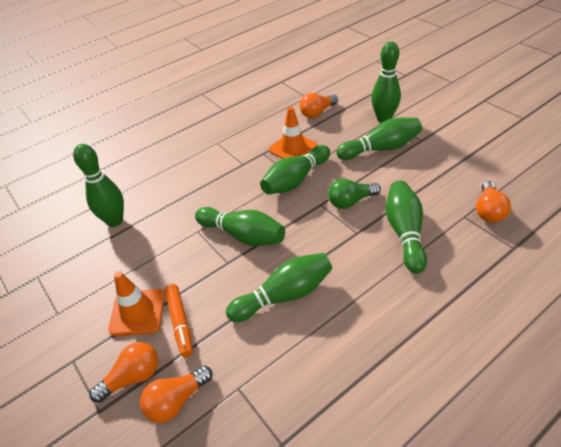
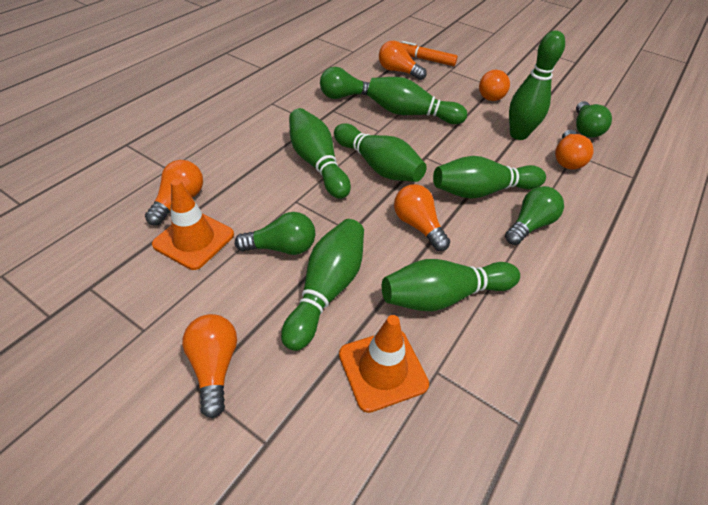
green light bulb: 1 -> 4
orange light bulb: 4 -> 6

